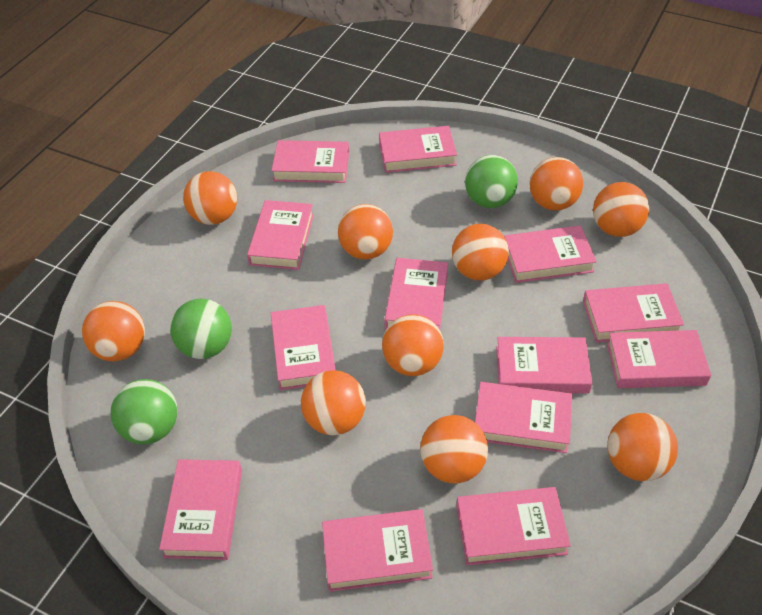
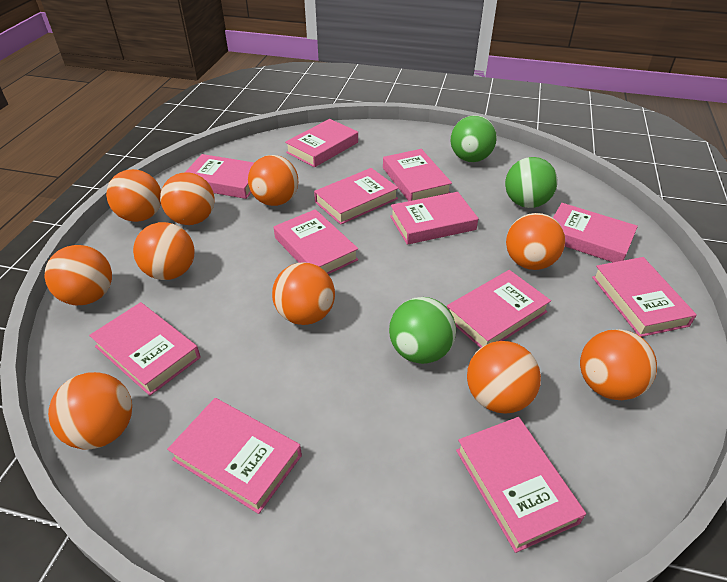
pink book: 13 -> 12

